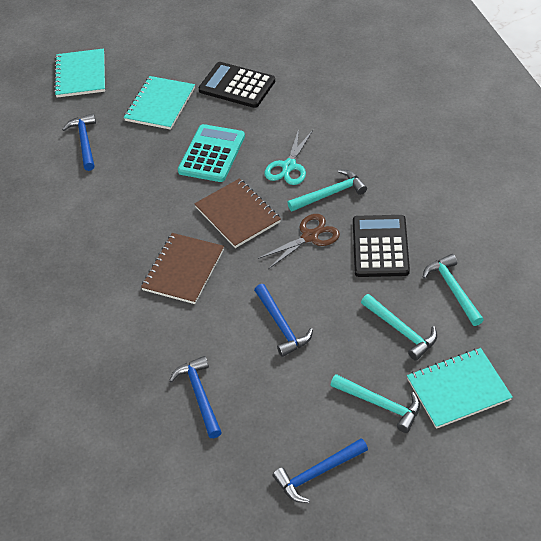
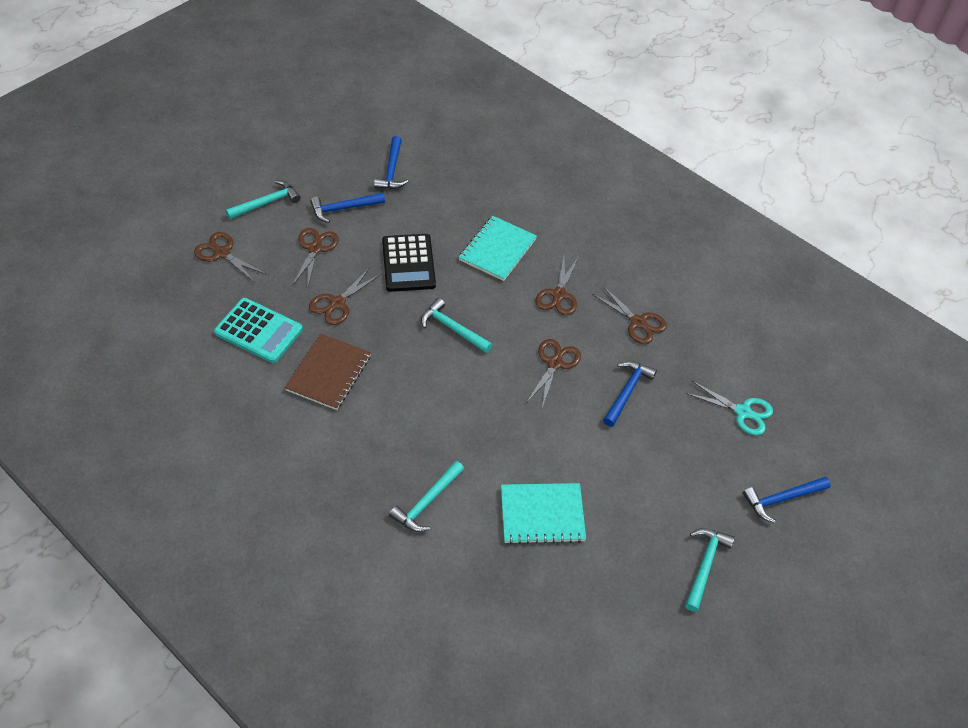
black calculator: 2 -> 1
brown notebook: 2 -> 1
brown scissors: 1 -> 6
turquoise notebook: 3 -> 2

